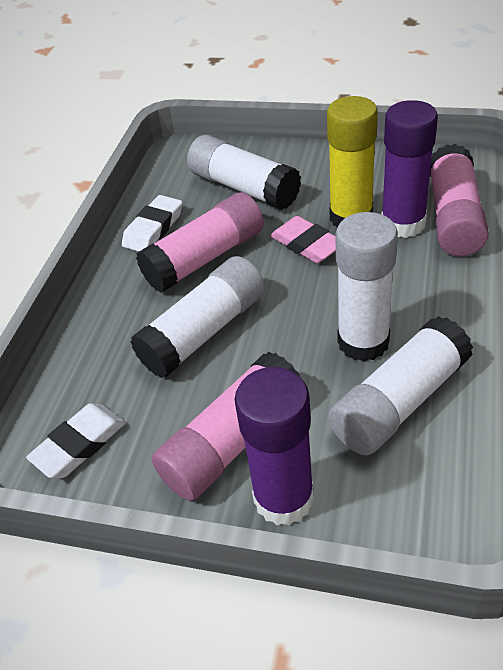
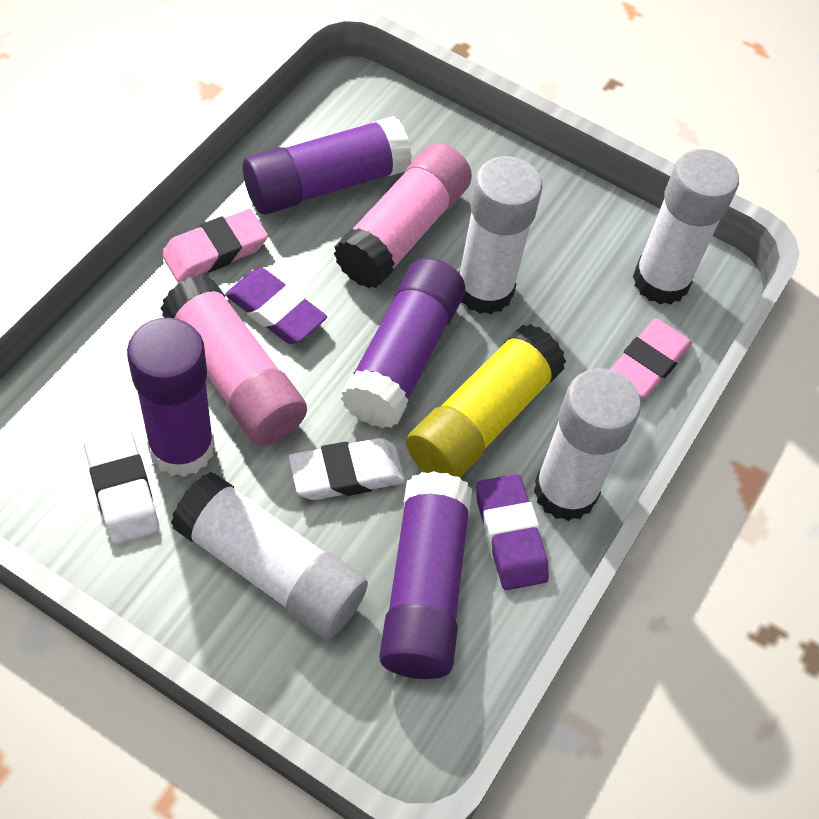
pink eraser: 1 -> 2
pink glue stick: 3 -> 2
purple eraser: 0 -> 2
purple glue stick: 2 -> 4

